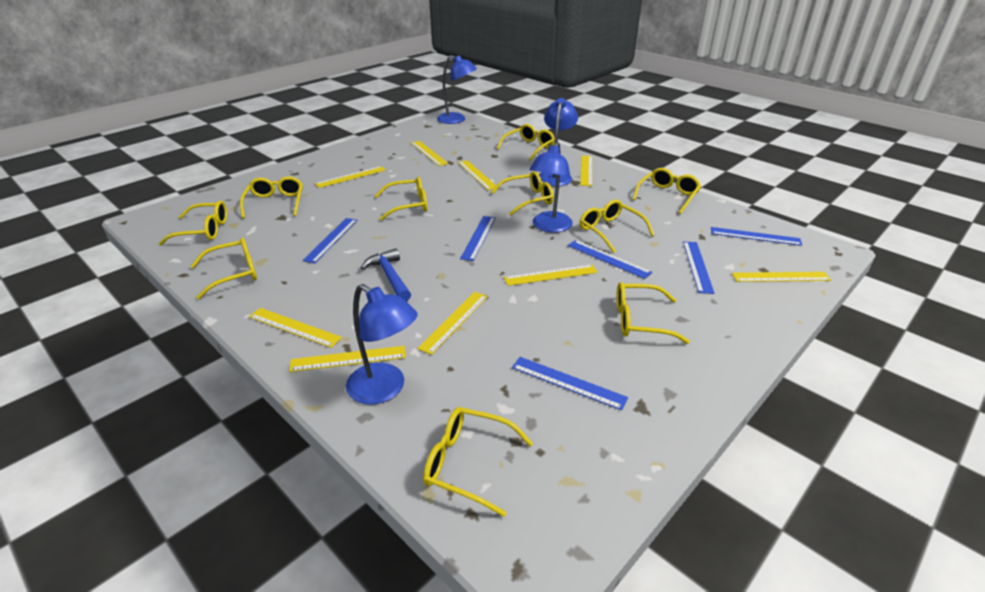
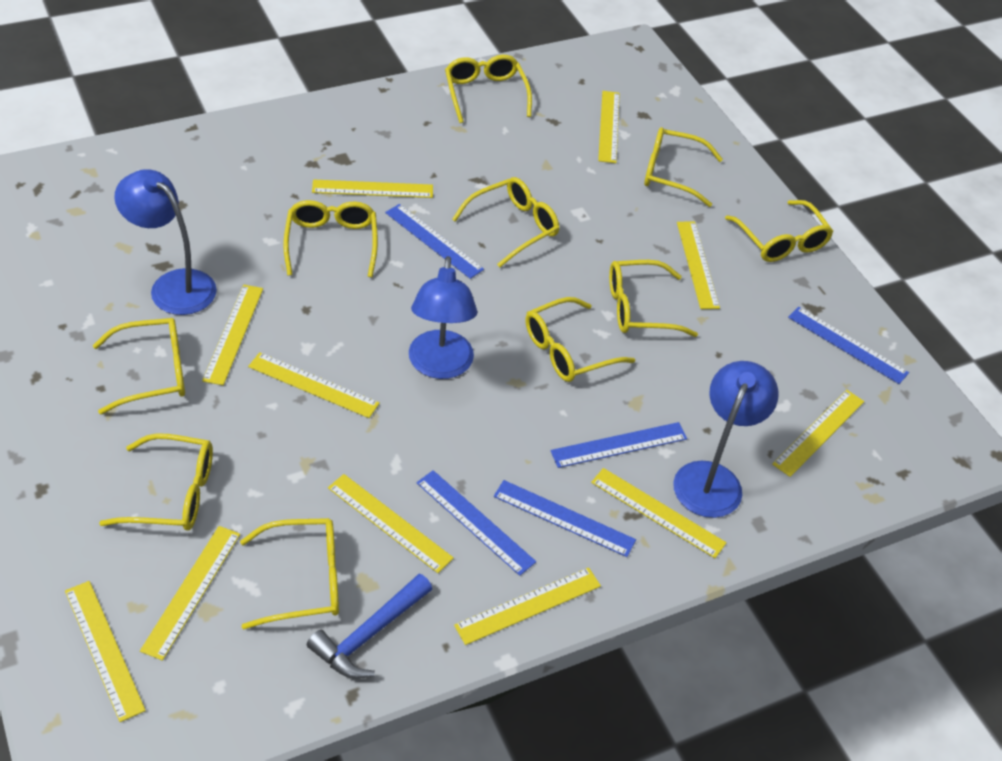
blue lamp: 4 -> 3
blue ruler: 6 -> 5
yellow ruler: 9 -> 11

